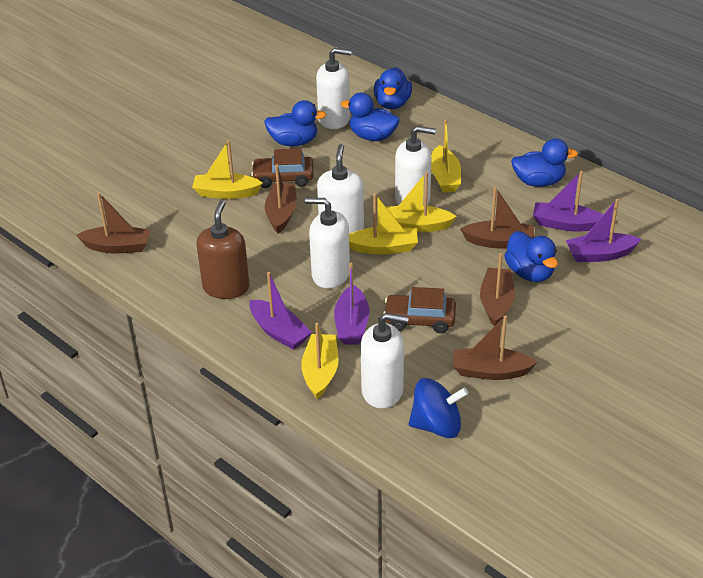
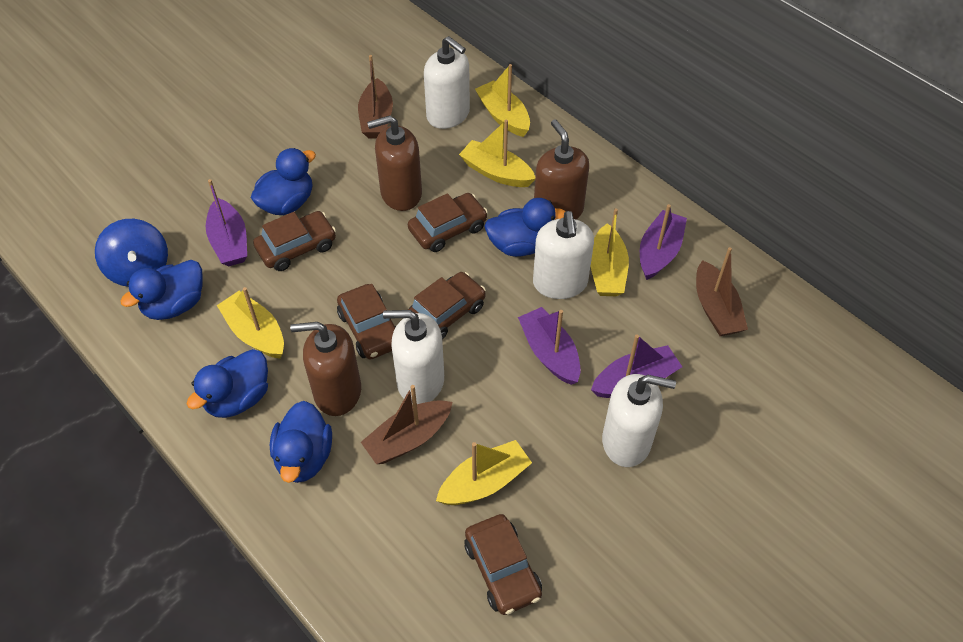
brown boat: 5 -> 3
brown car: 2 -> 5
brown soap dispenser: 1 -> 3
white soap dispenser: 5 -> 4

